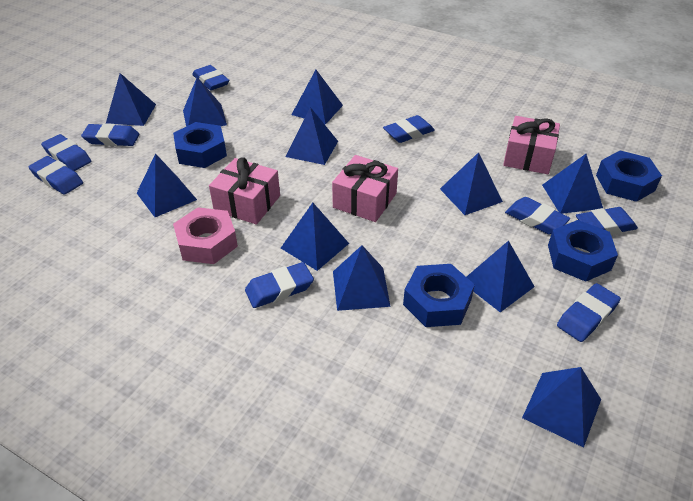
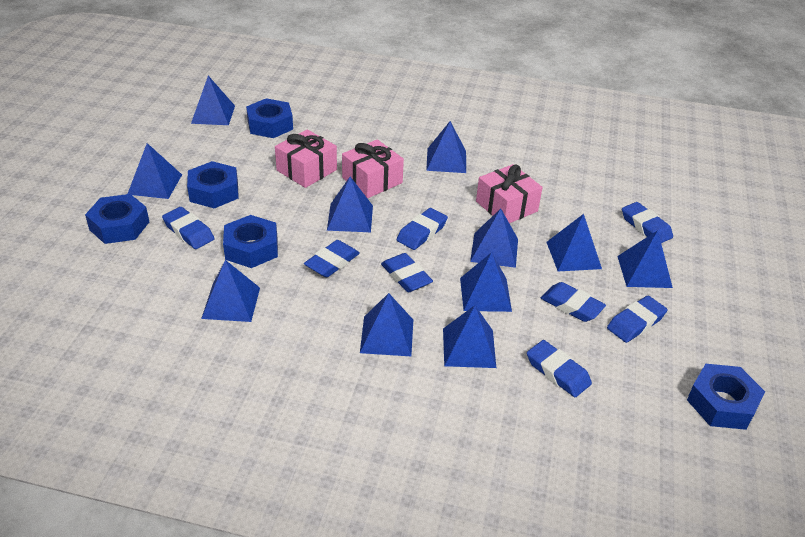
blue eraser: 9 -> 8
blue nut: 4 -> 5
pink nut: 1 -> 0

